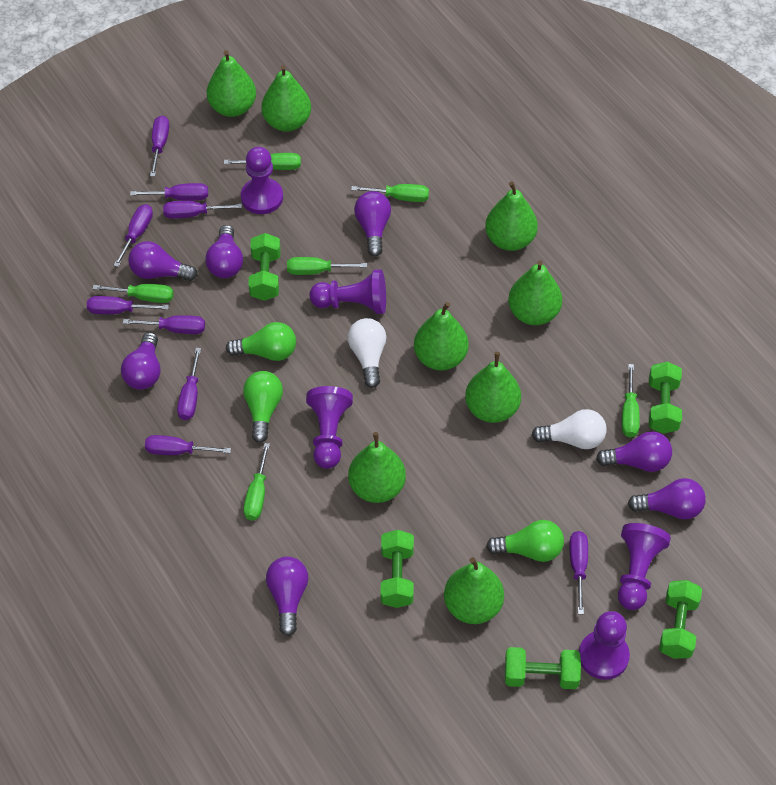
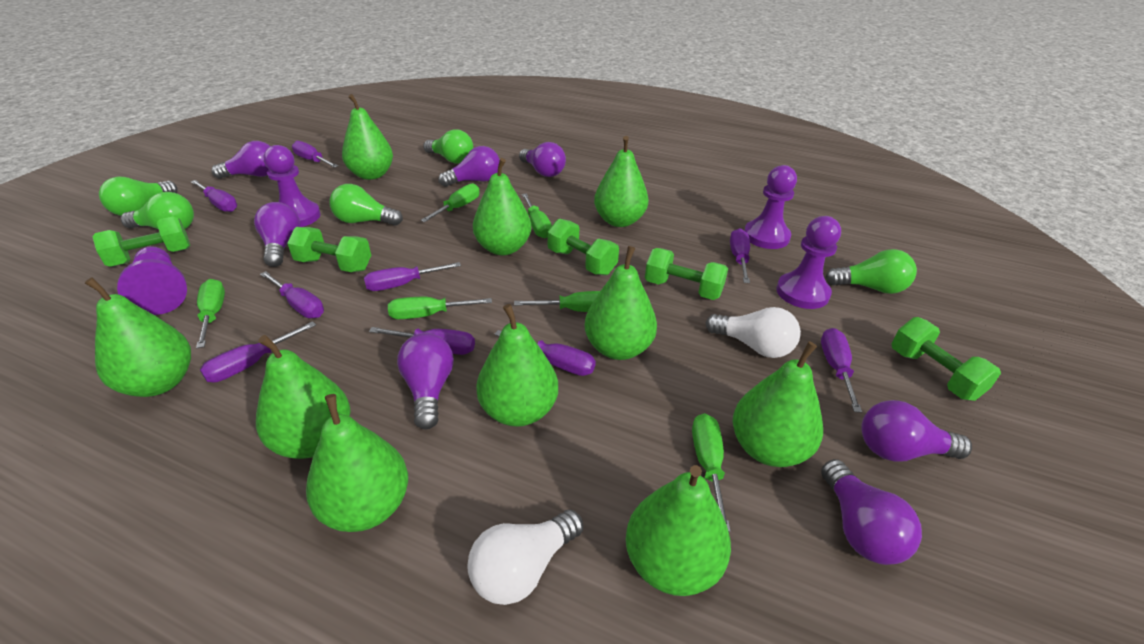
green light bulb: 3 -> 5
green pear: 8 -> 10
purple pawn: 5 -> 4

